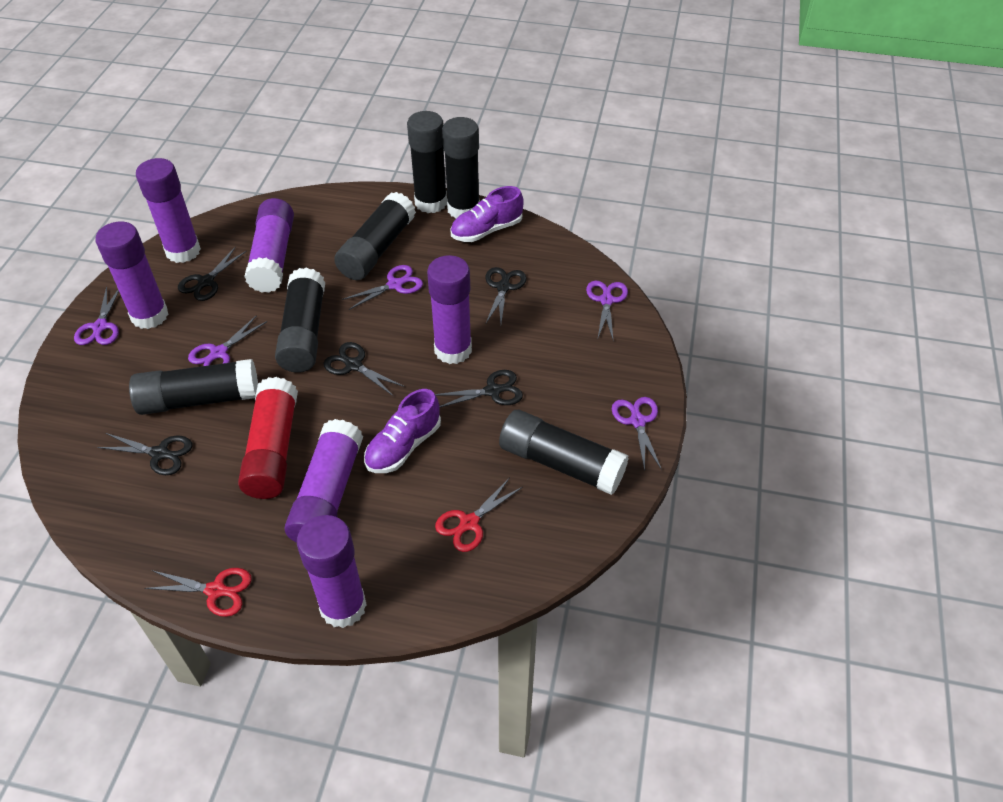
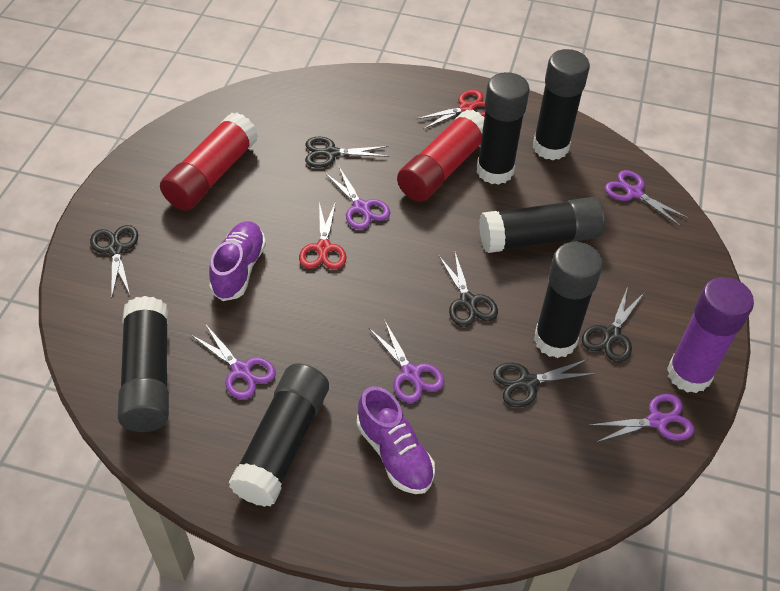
purple glue stick: 6 -> 1
red glue stick: 1 -> 2

